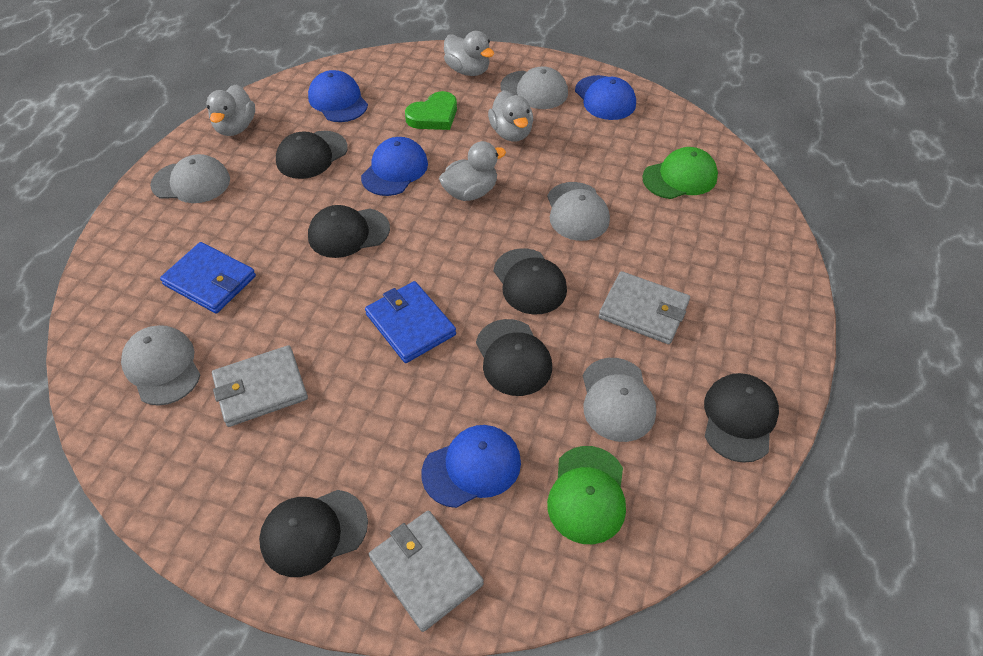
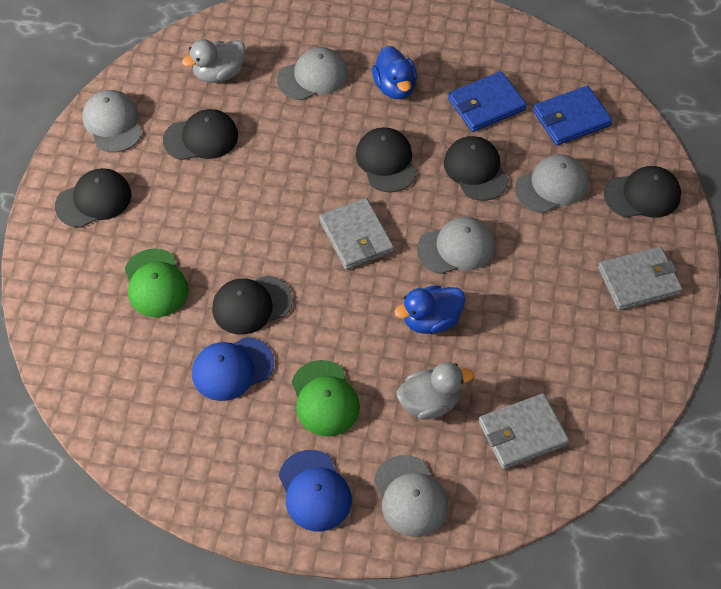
blue cap: 4 -> 2
blue duck: 0 -> 2
green heart: 1 -> 0
grey duck: 4 -> 2

